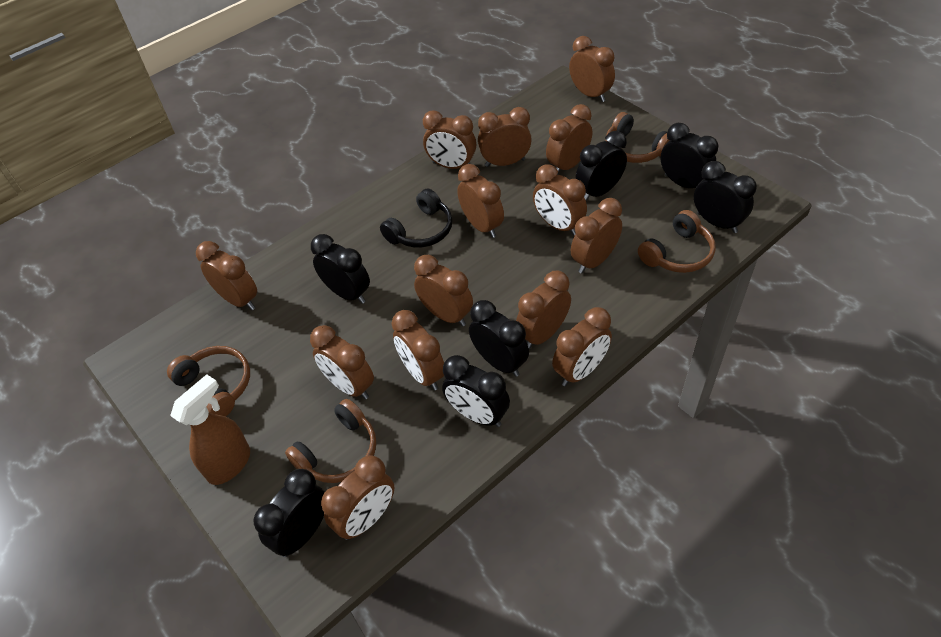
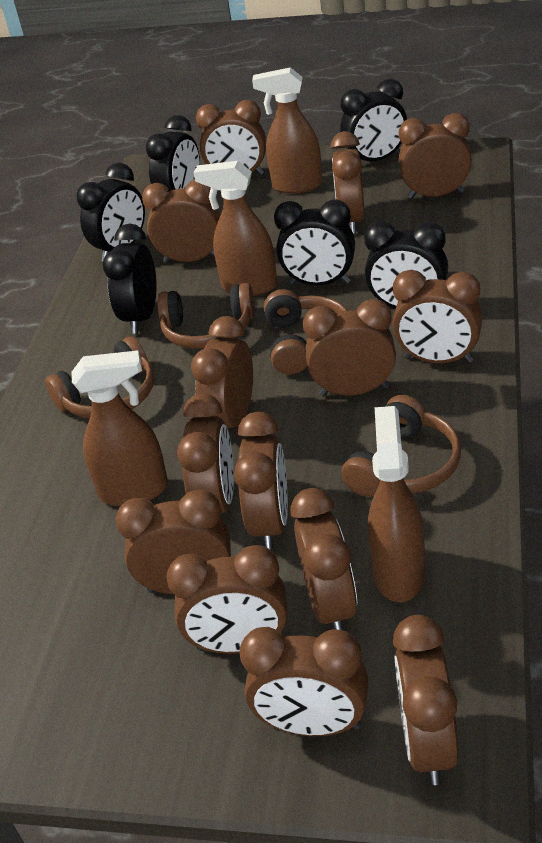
black clock: 7 -> 6
black headphones: 1 -> 0
brown spray bottle: 1 -> 4

